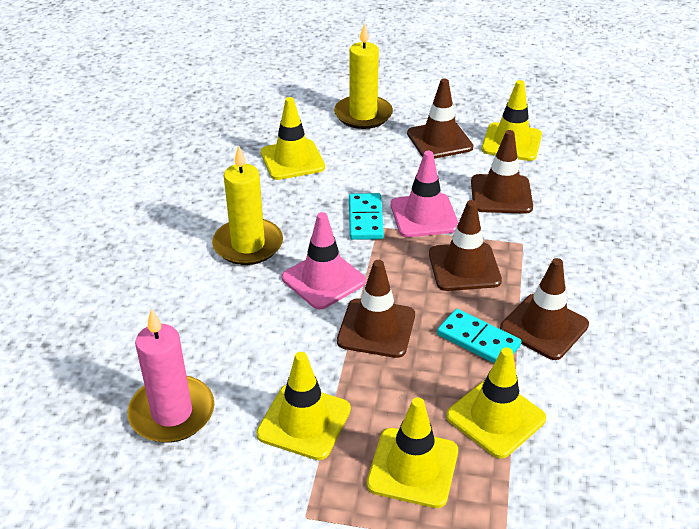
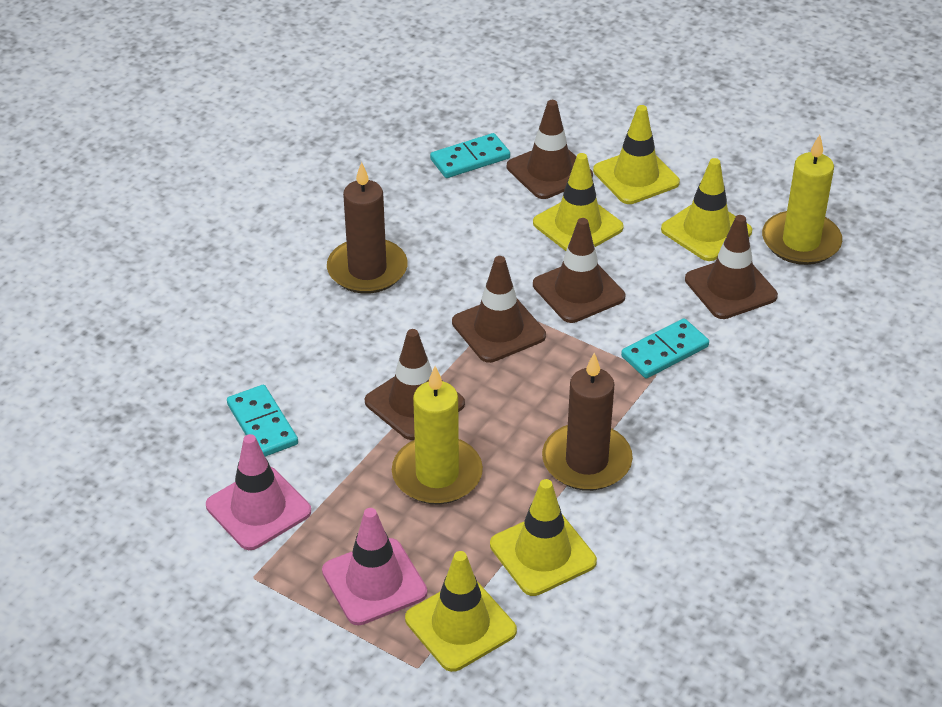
brown candle: 0 -> 2
pink candle: 1 -> 0
turquoise domino: 2 -> 3

